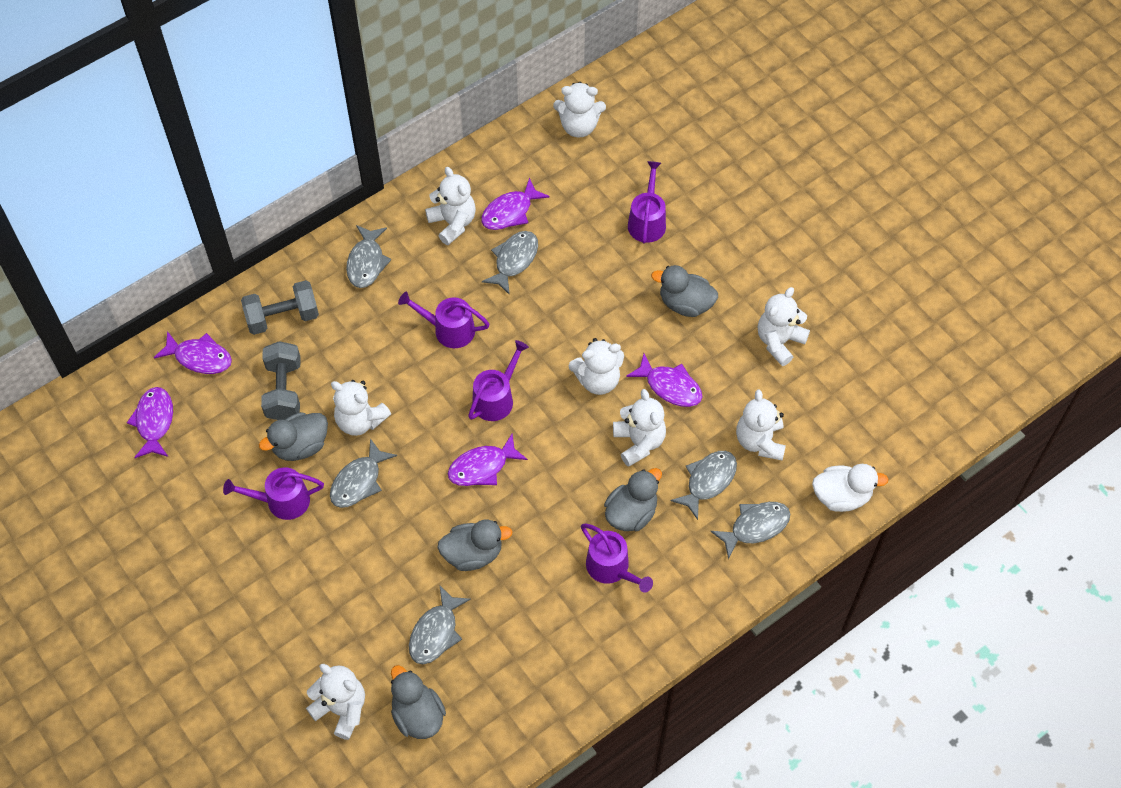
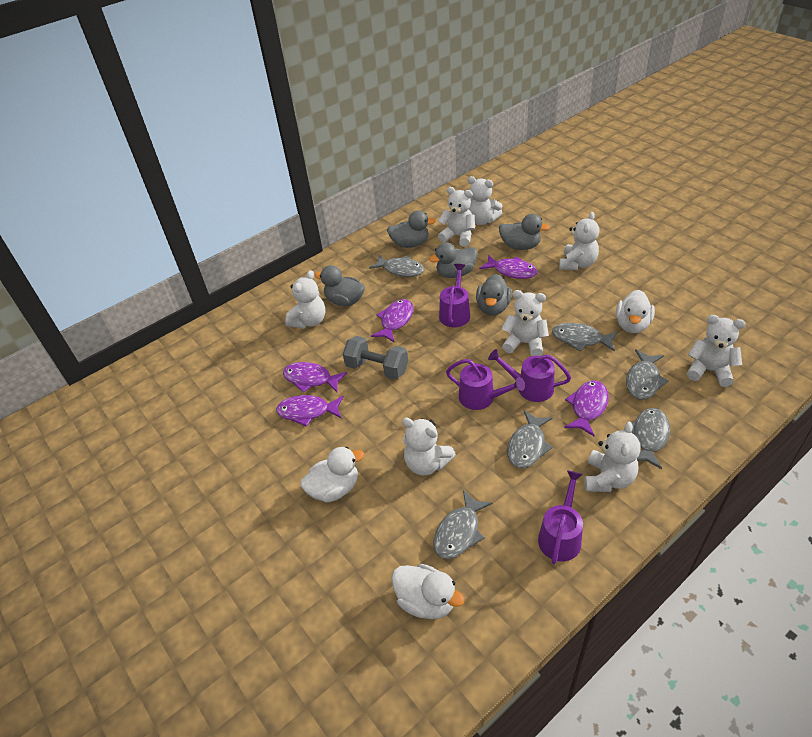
grey dumbbell: 2 -> 1
purple watering can: 5 -> 4
white duck: 1 -> 3

